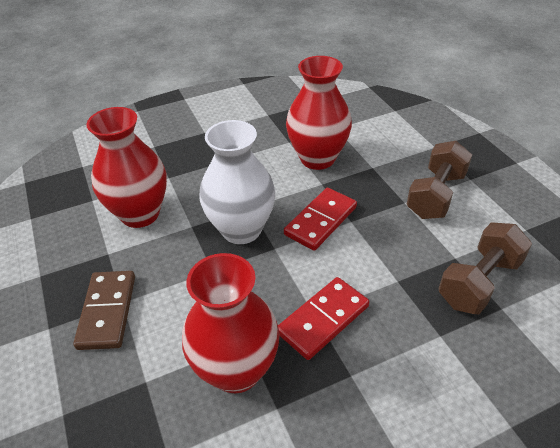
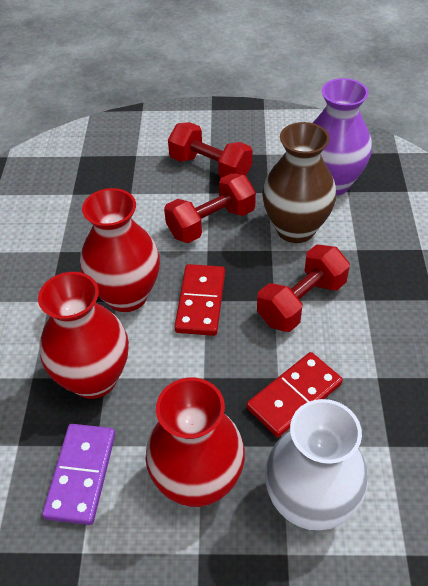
brown domino: 1 -> 0
brown dumbbell: 2 -> 0
brown vase: 0 -> 1
purple domino: 0 -> 1
purple vase: 0 -> 1
red dumbbell: 0 -> 3

